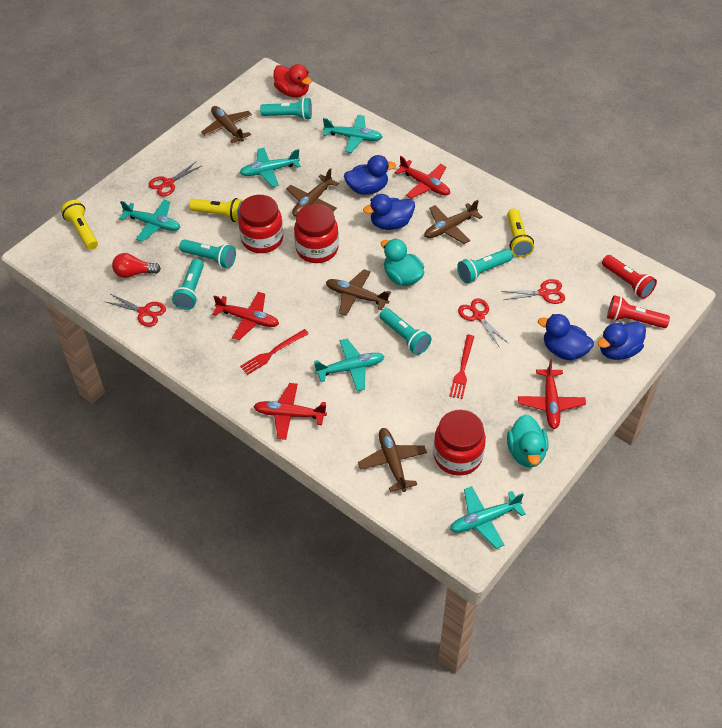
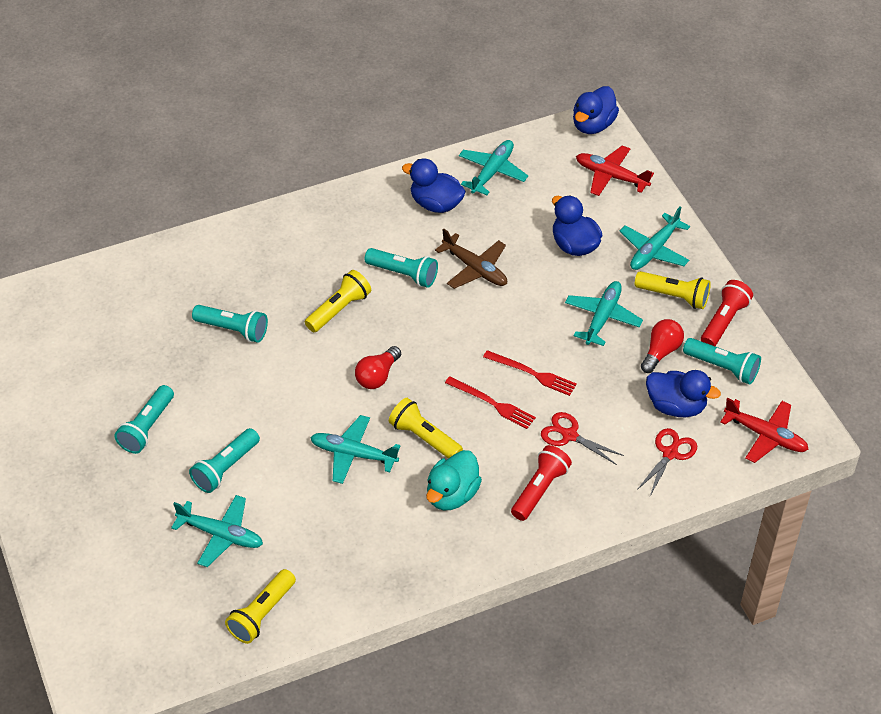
brown plane: 5 -> 1
red duck: 1 -> 0
red jar: 3 -> 0
red light bulb: 1 -> 2
red plane: 4 -> 2
red scissors: 4 -> 2
turquoise duck: 2 -> 1
yellow flashlight: 3 -> 4

